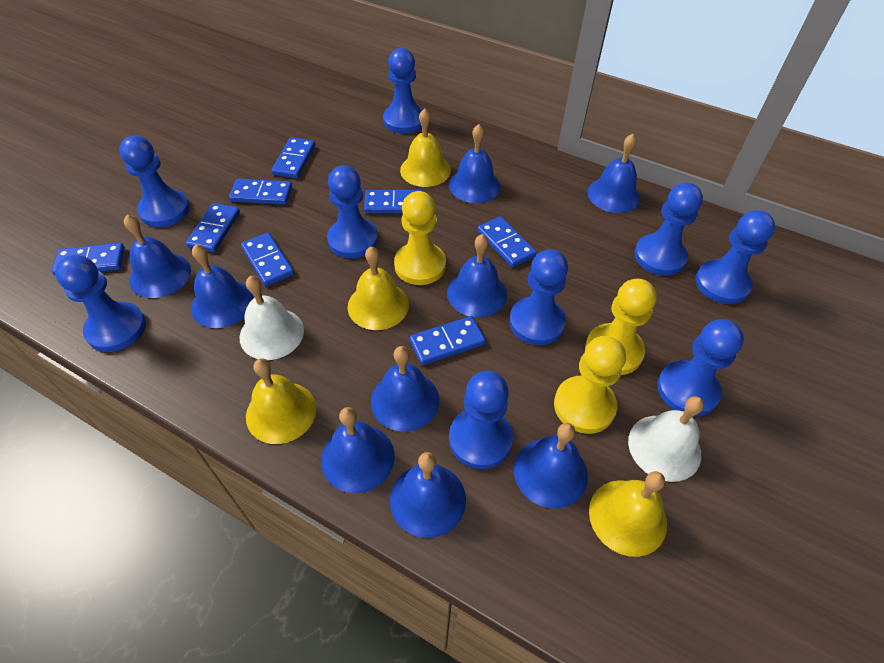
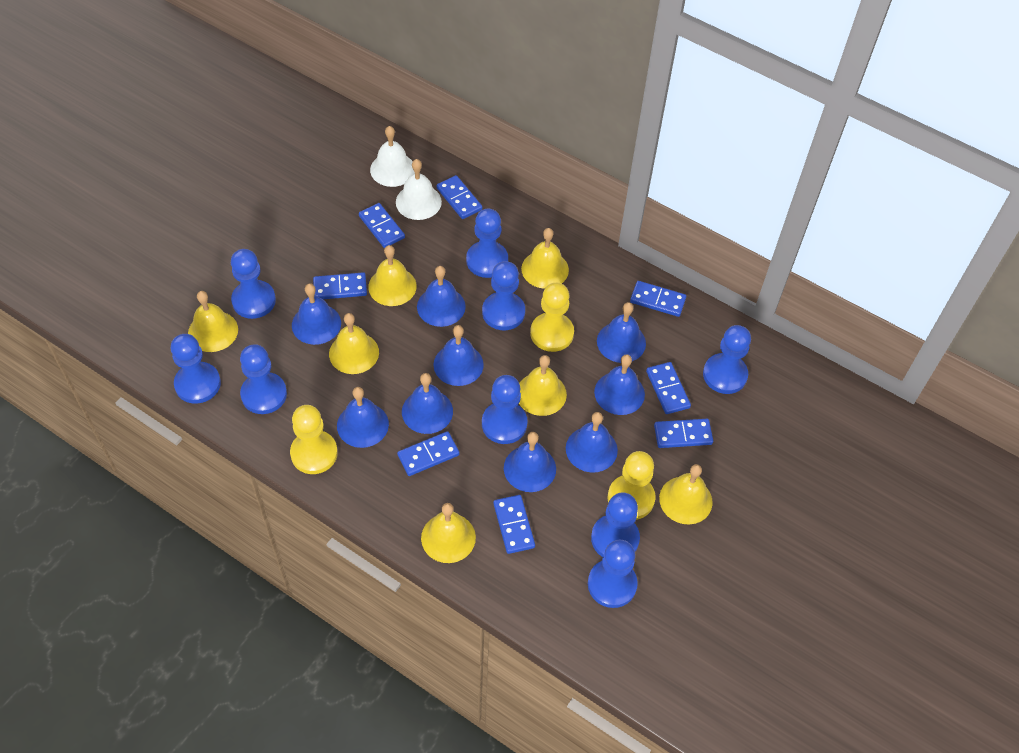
yellow bell: 4 -> 7

